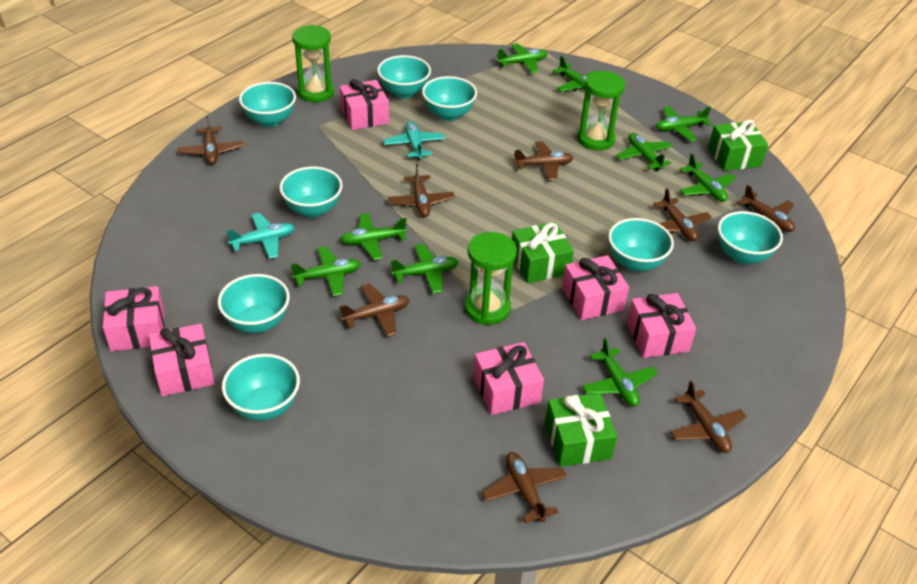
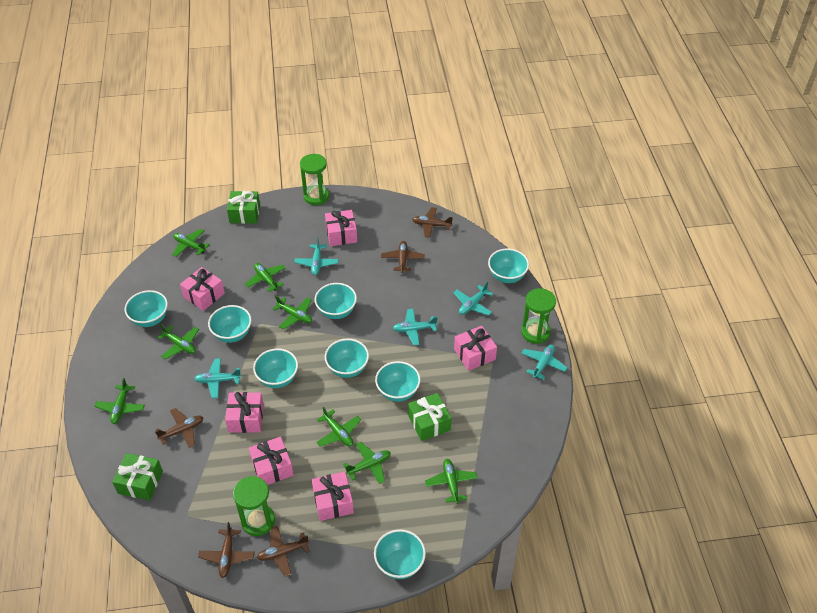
brown plane: 8 -> 5
green plane: 9 -> 8
turquoise plane: 2 -> 5

